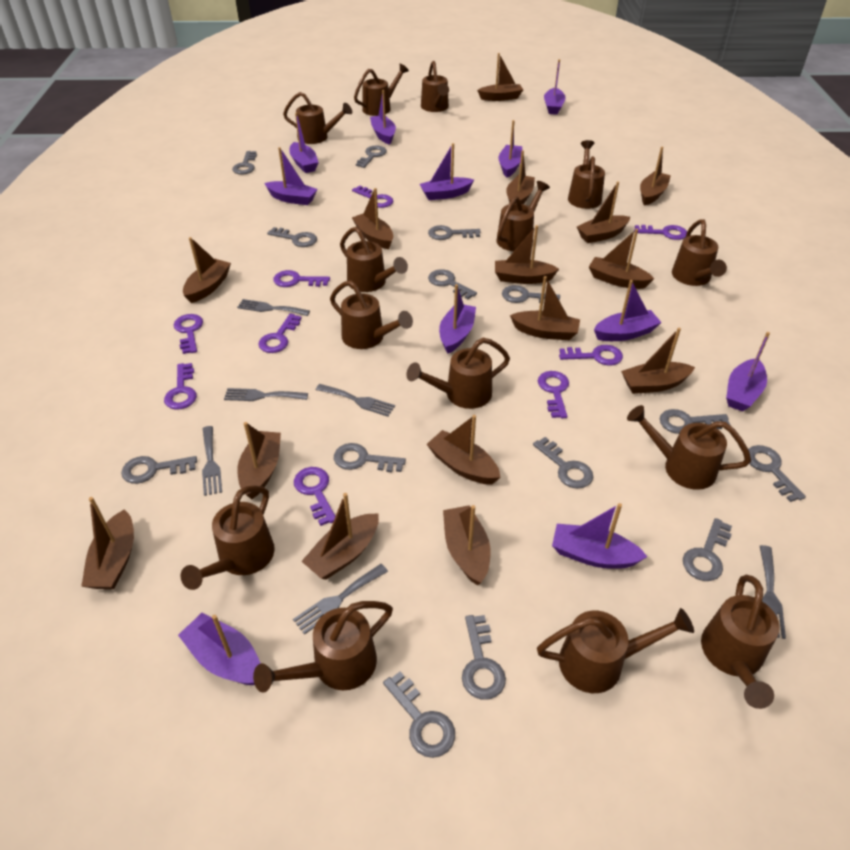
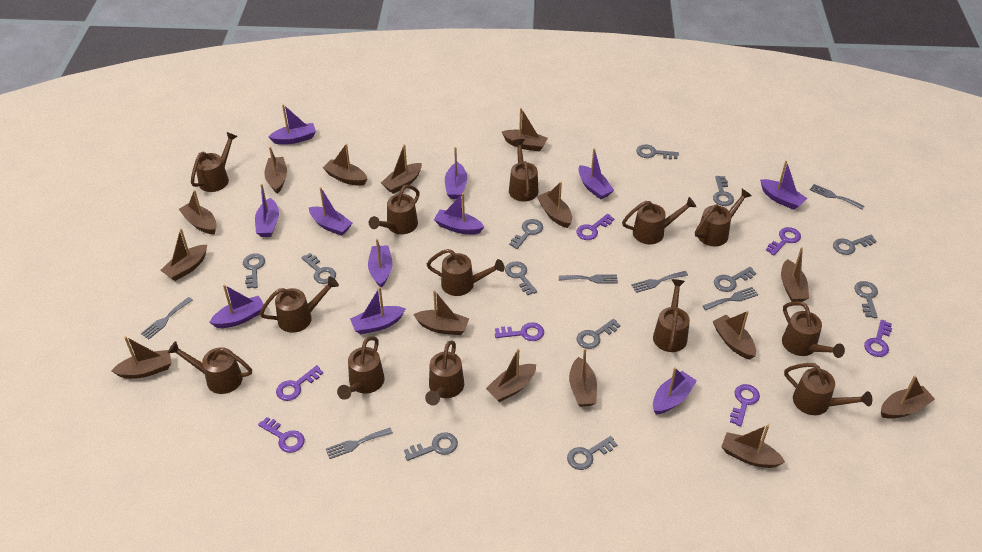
brown watering can: 14 -> 13
grey key: 14 -> 12
purple key: 9 -> 7

